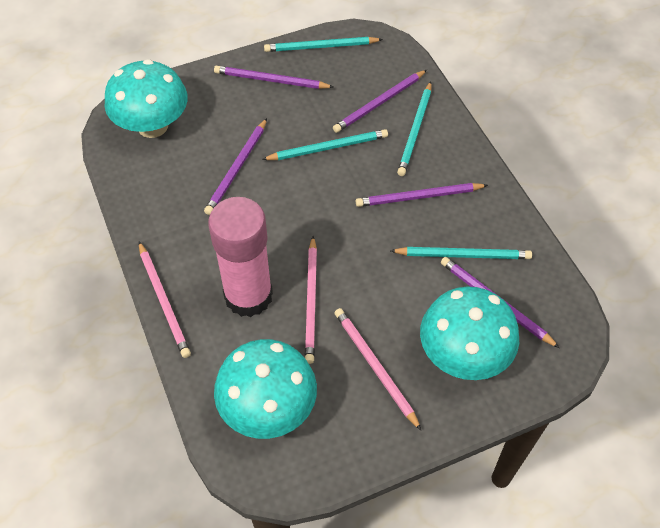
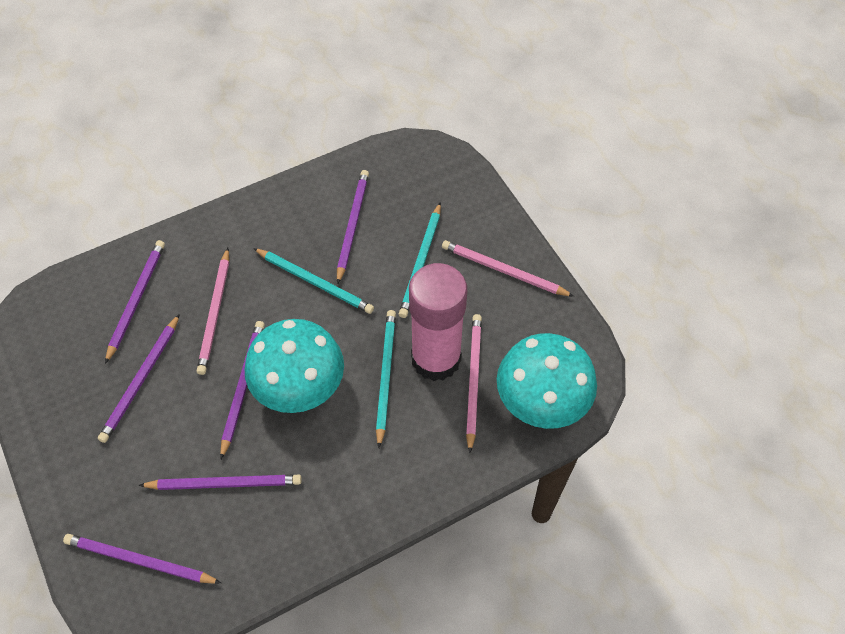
purple pencil: 5 -> 6
turquoise mushroom: 3 -> 2
turquoise pencil: 4 -> 3

